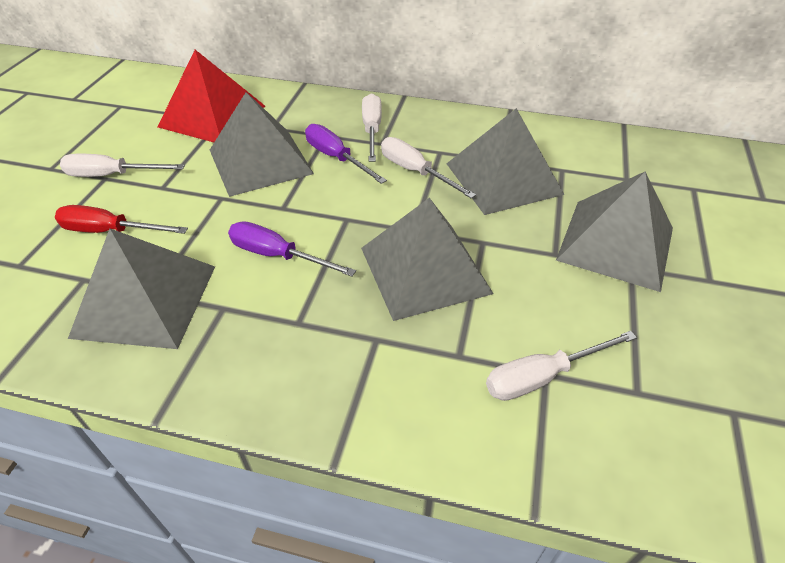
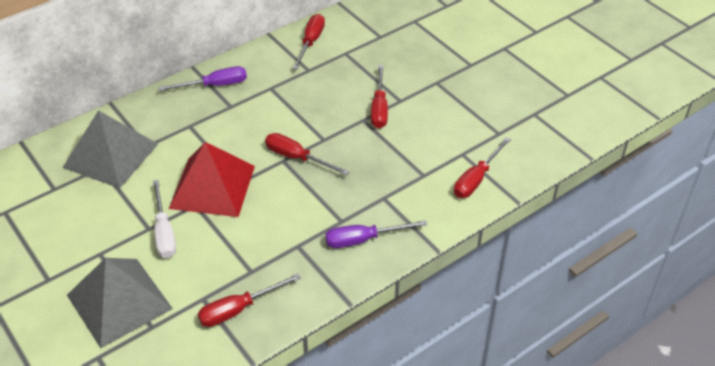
grey pyramid: 5 -> 2
red screwdriver: 1 -> 5
white screwdriver: 4 -> 1

